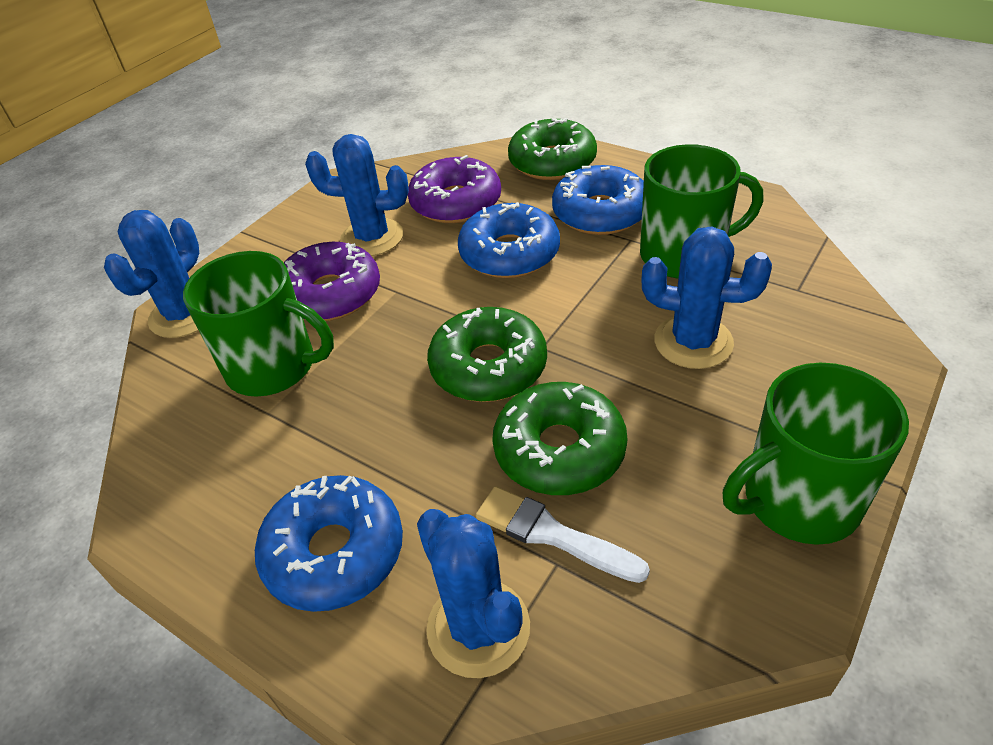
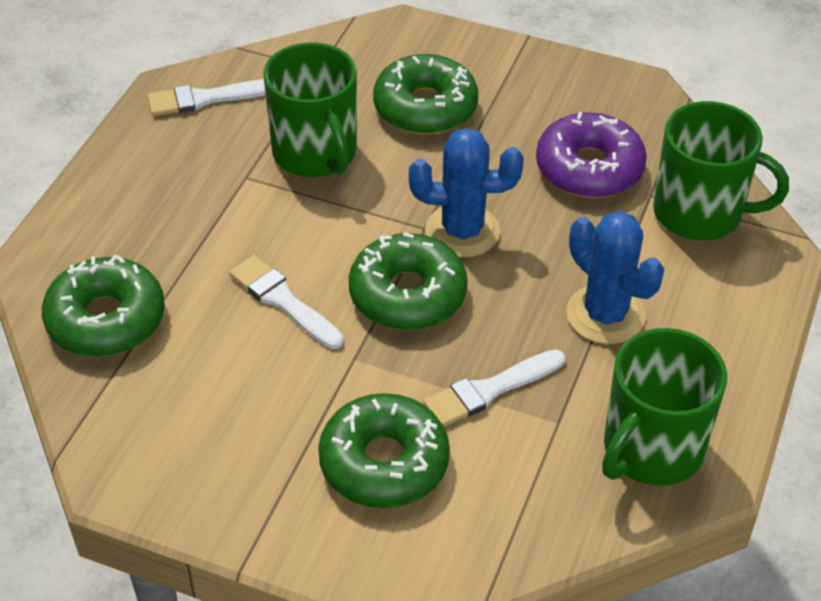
blue cactus: 4 -> 2
blue donut: 3 -> 0
green donut: 3 -> 4
purple donut: 2 -> 1
white brush: 1 -> 3

